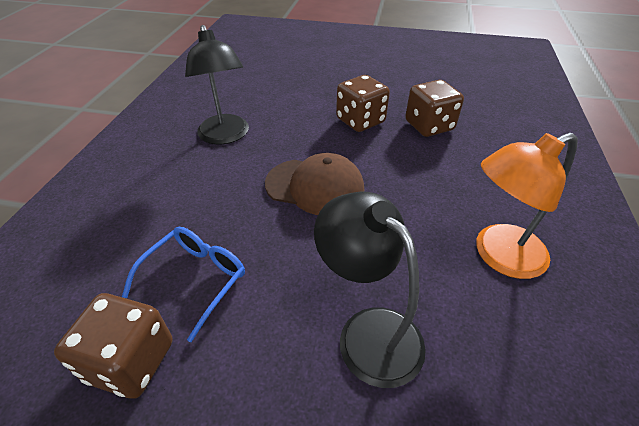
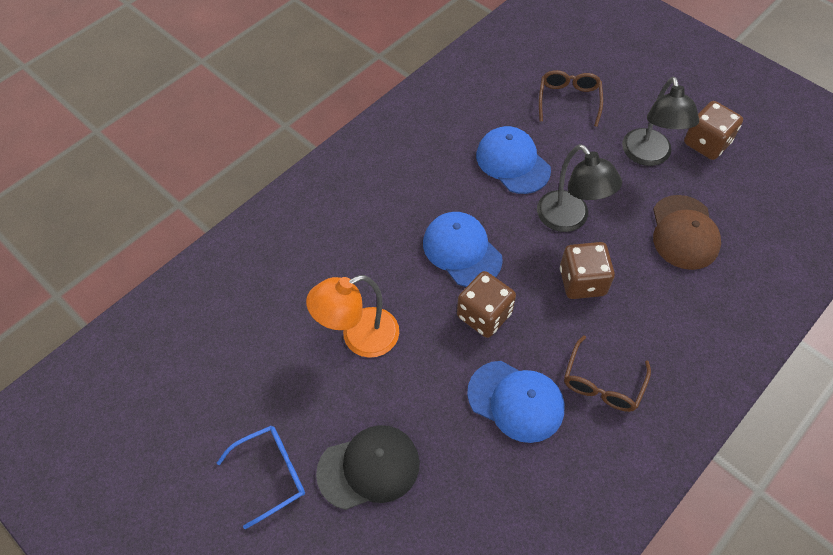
black cap: 0 -> 1
blue cap: 0 -> 3
brown glasses: 0 -> 2

